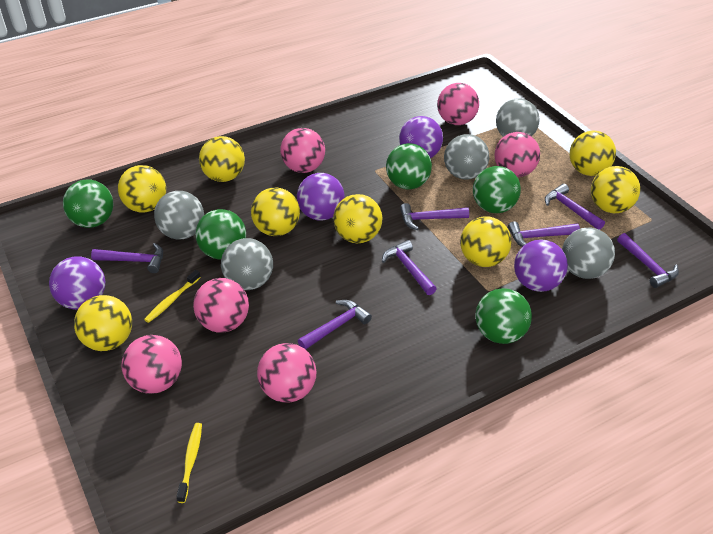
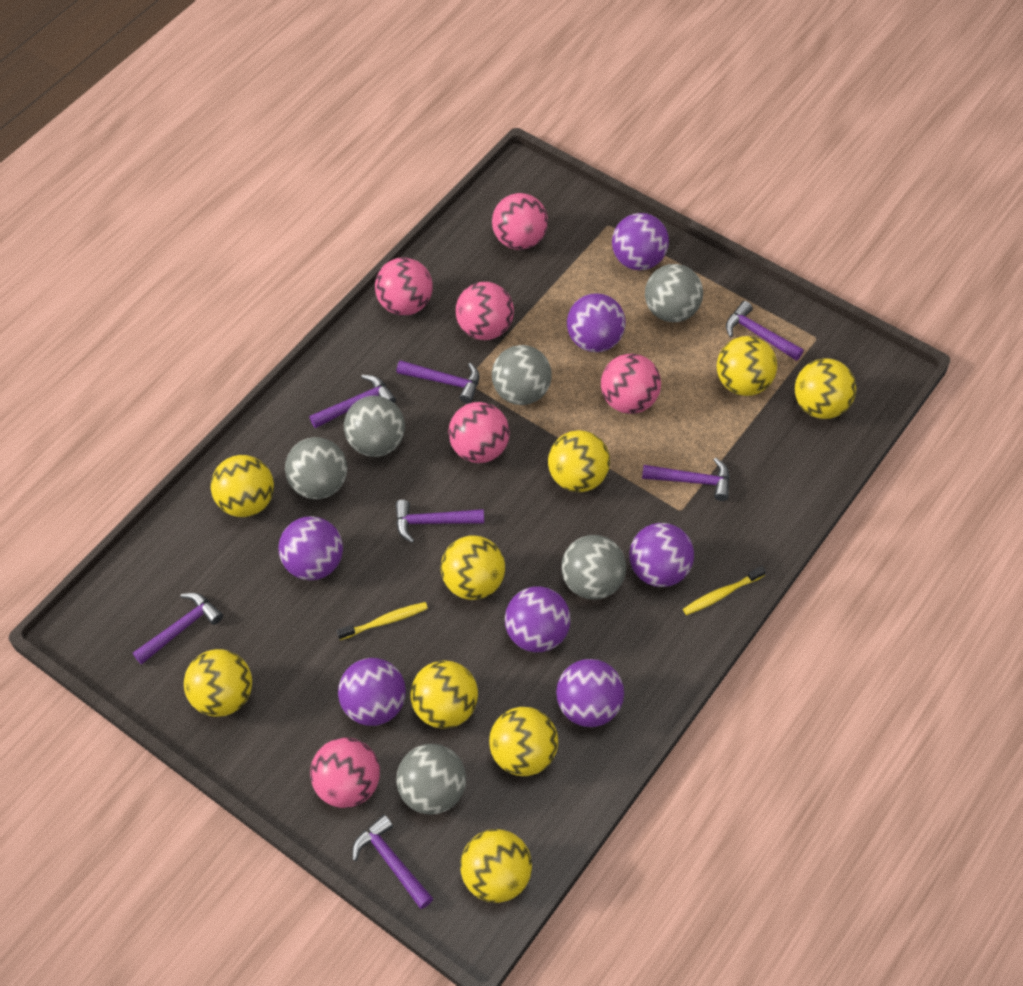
green ball: 5 -> 0
grey ball: 5 -> 6
purple ball: 4 -> 7
yellow ball: 8 -> 9

